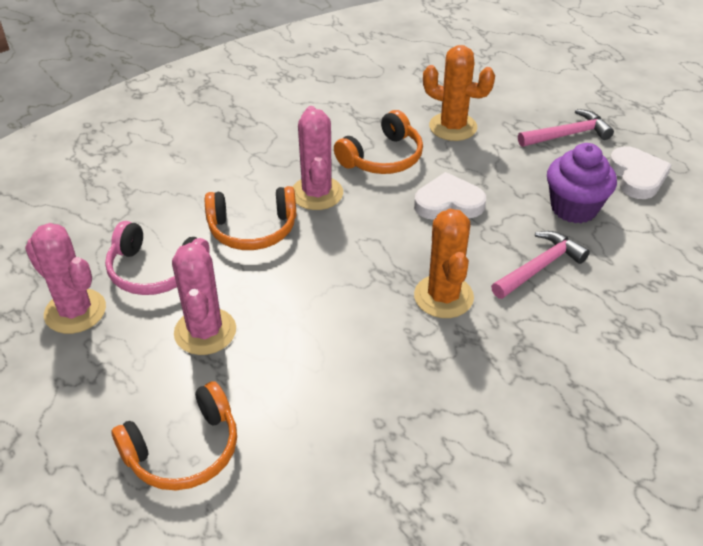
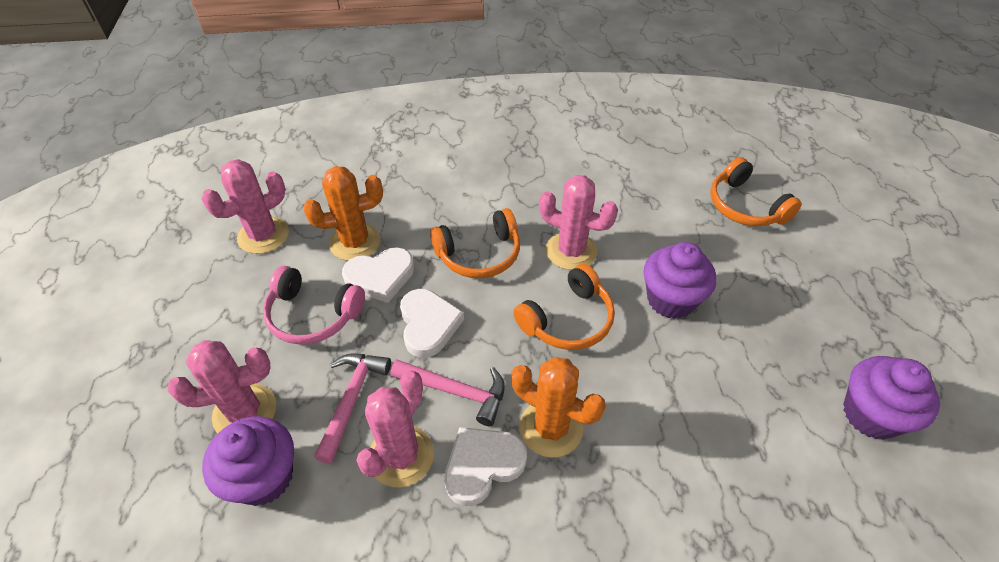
pink cactus: 3 -> 4
purple cupcake: 1 -> 3
white heart: 2 -> 3

